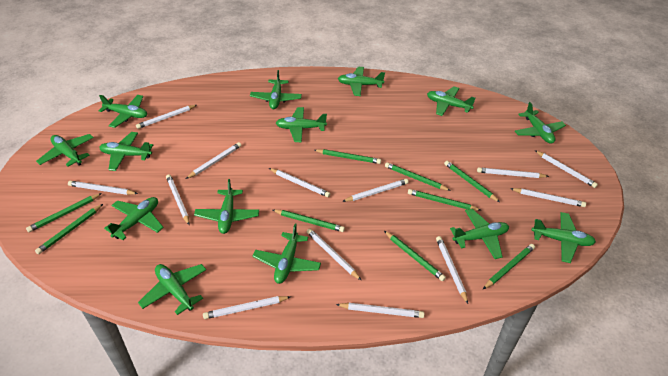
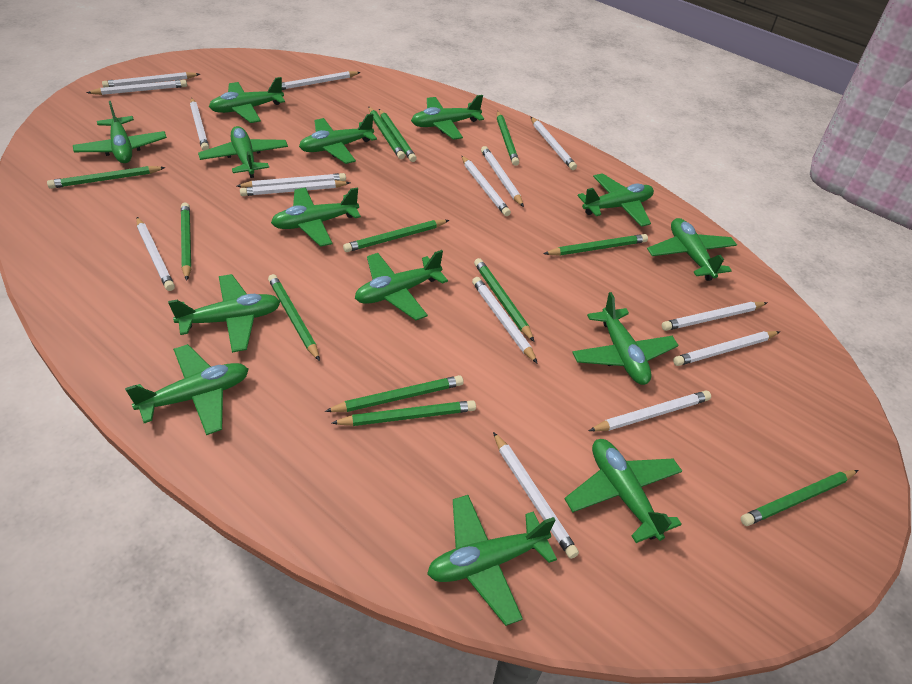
green pencil: 9 -> 12
white pencil: 13 -> 15

